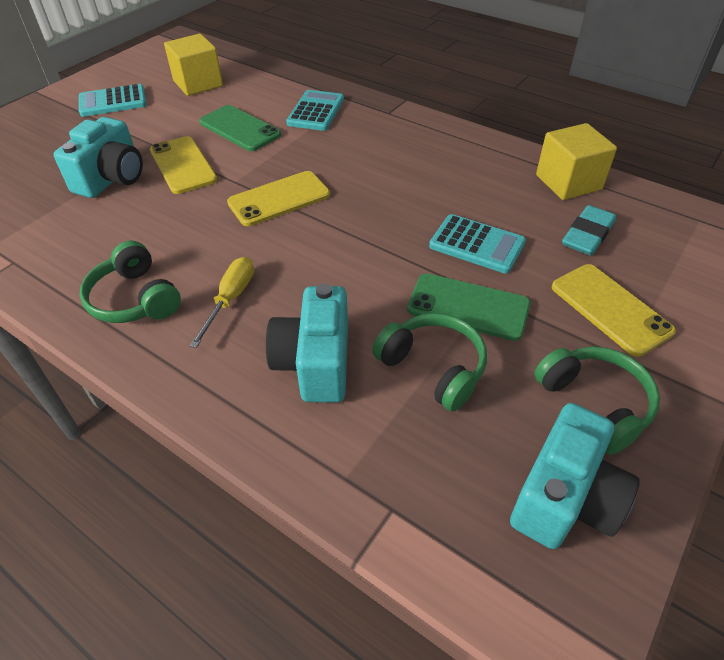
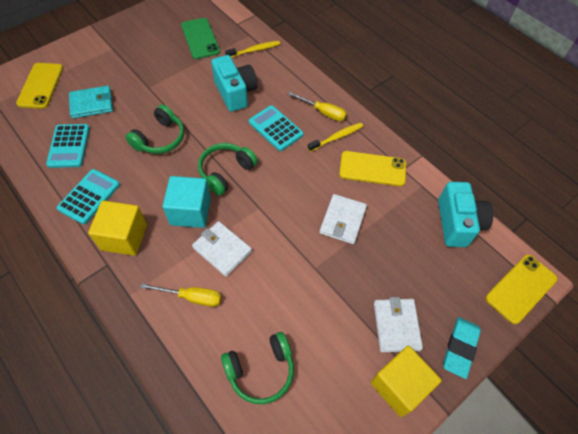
green phone: 2 -> 1
turquoise camera: 3 -> 2
turquoise cube: 0 -> 1
turquoise wallet: 0 -> 1
white wallet: 0 -> 3
yellow screwdriver: 1 -> 2
yellow toothbrush: 0 -> 2

